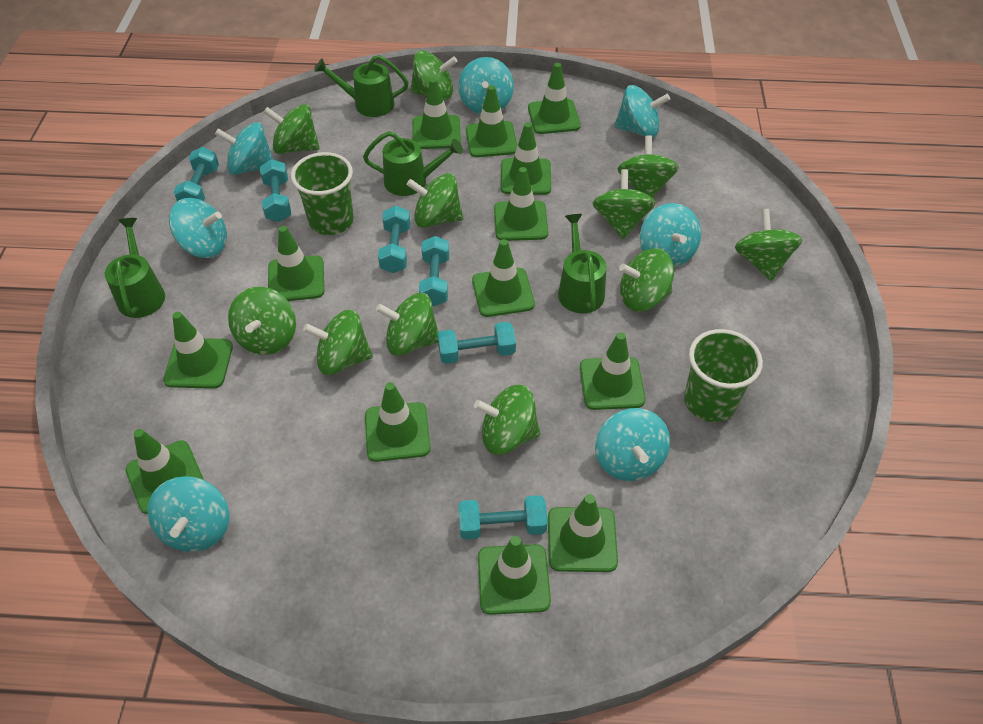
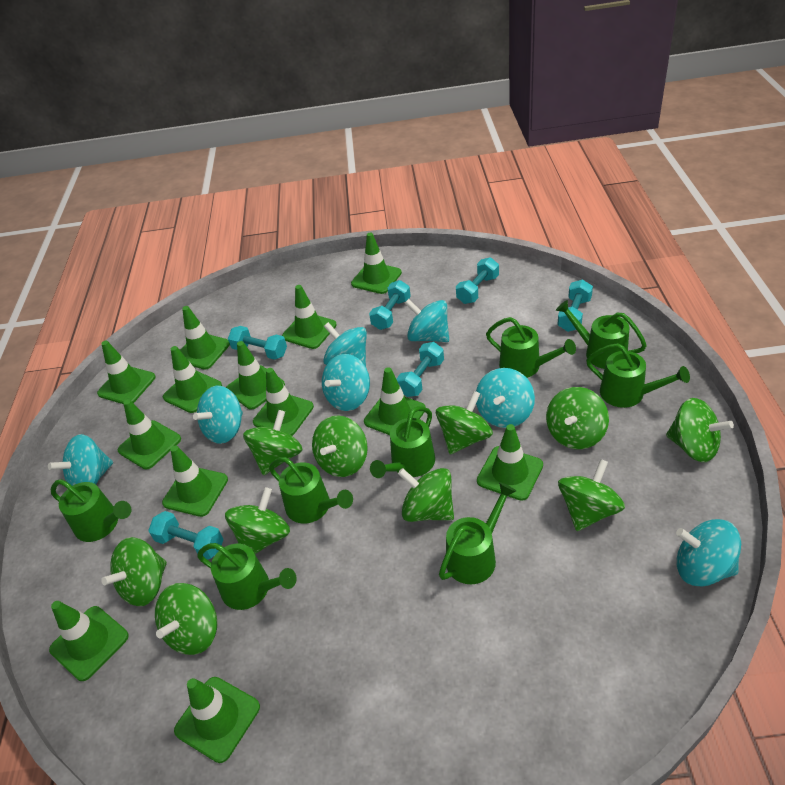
green cup: 2 -> 0
green spinning top: 11 -> 10
green watering can: 4 -> 8

